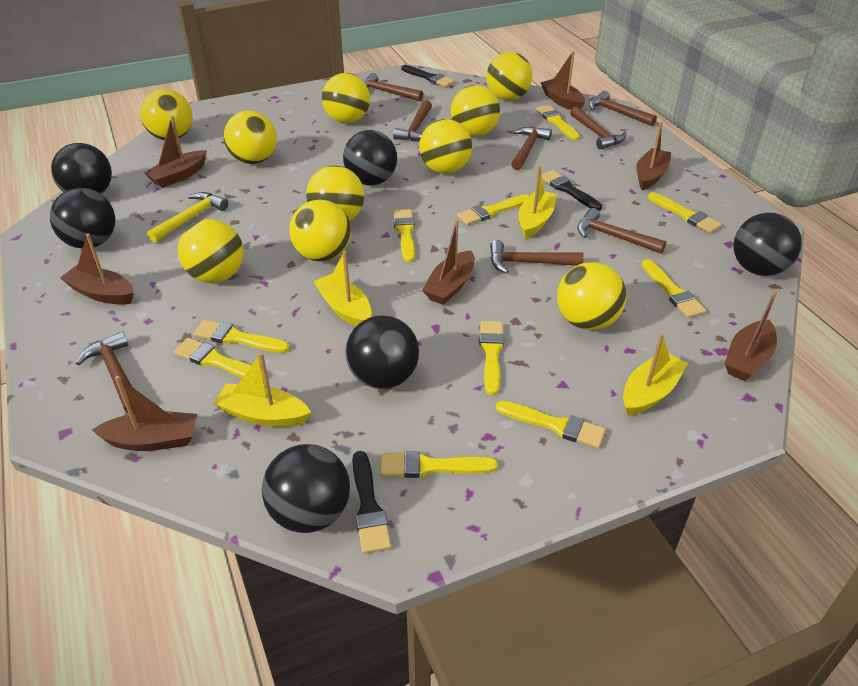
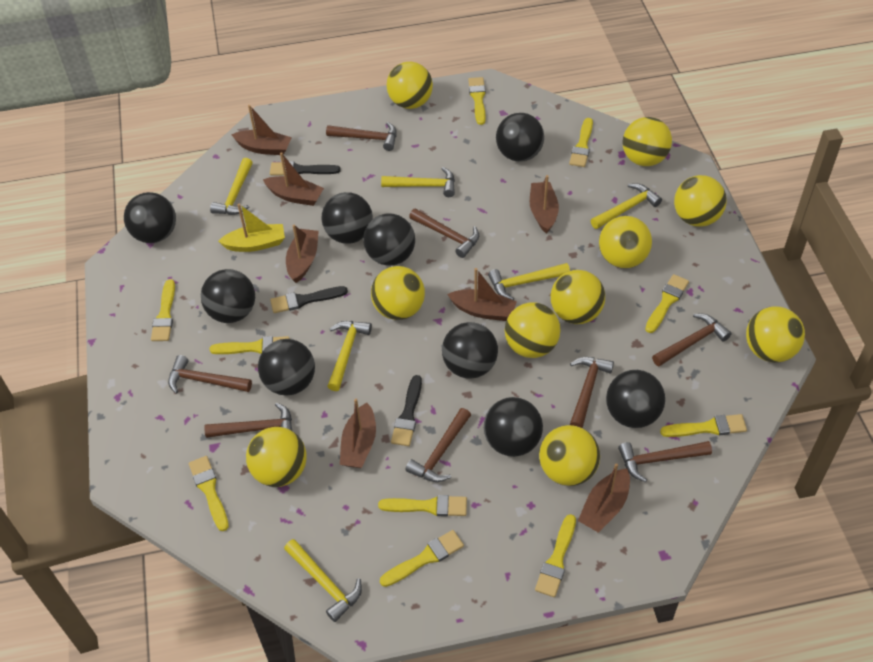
black ball: 6 -> 9
yellow boat: 4 -> 1
yellow hammer: 1 -> 6

